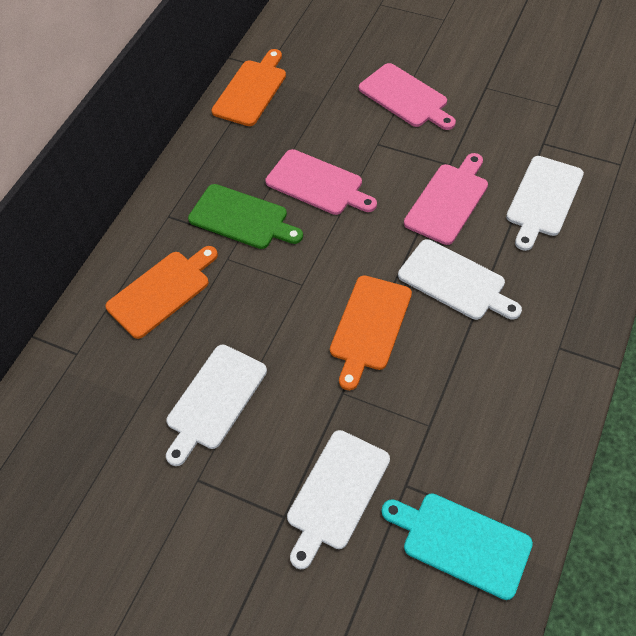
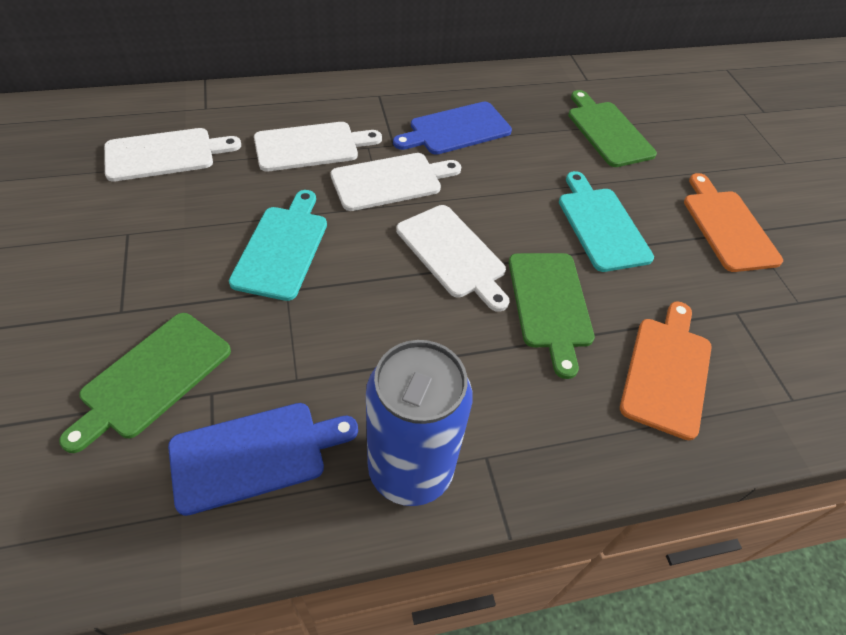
blue can: 0 -> 1
blue cutting board: 0 -> 2
green cutting board: 1 -> 3
orange cutting board: 3 -> 2
pink cutting board: 3 -> 0
turquoise cutting board: 1 -> 2

